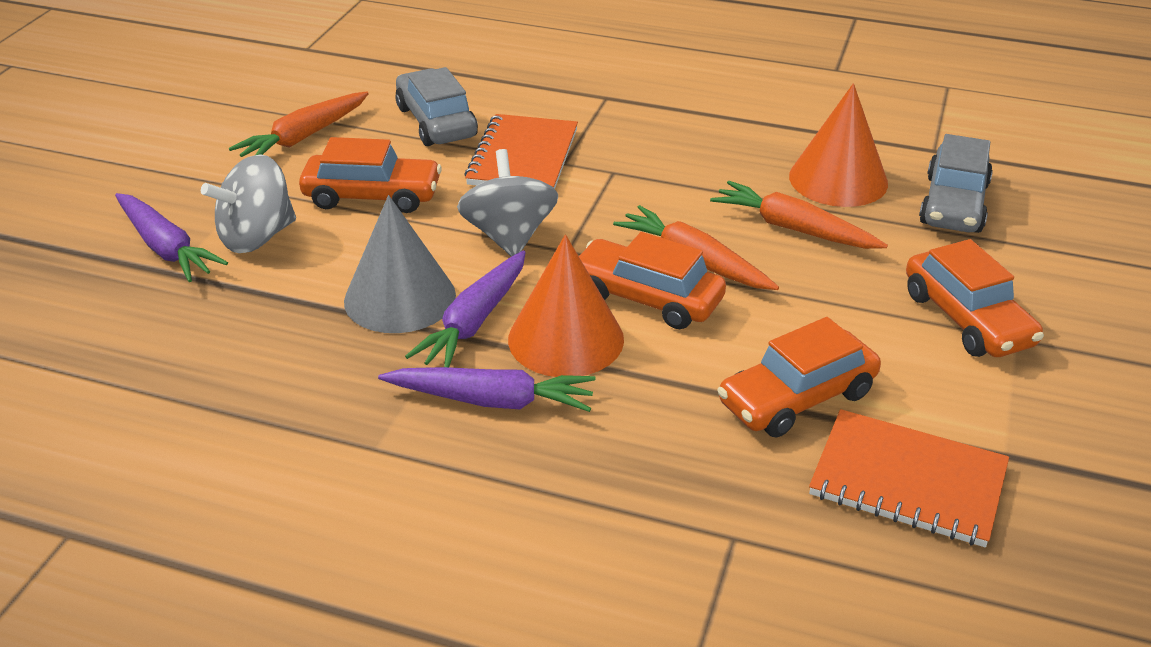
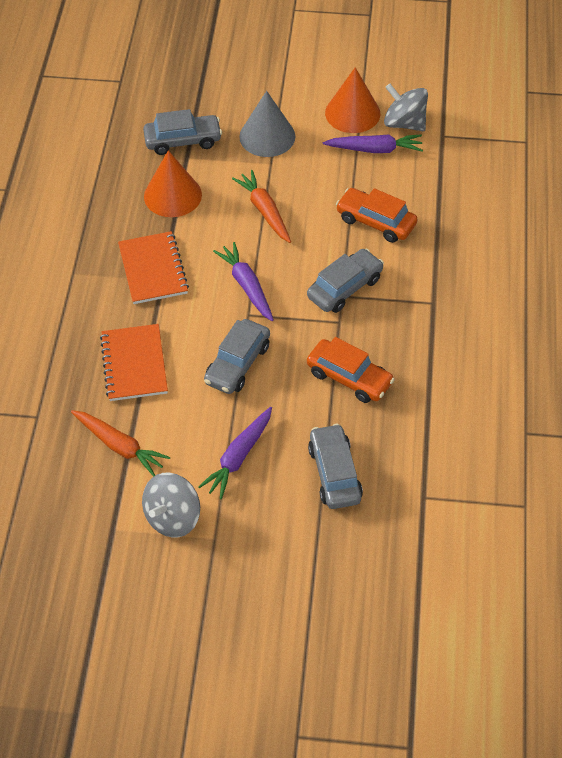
grey car: 2 -> 4
orange car: 4 -> 2
orange carrot: 3 -> 2

